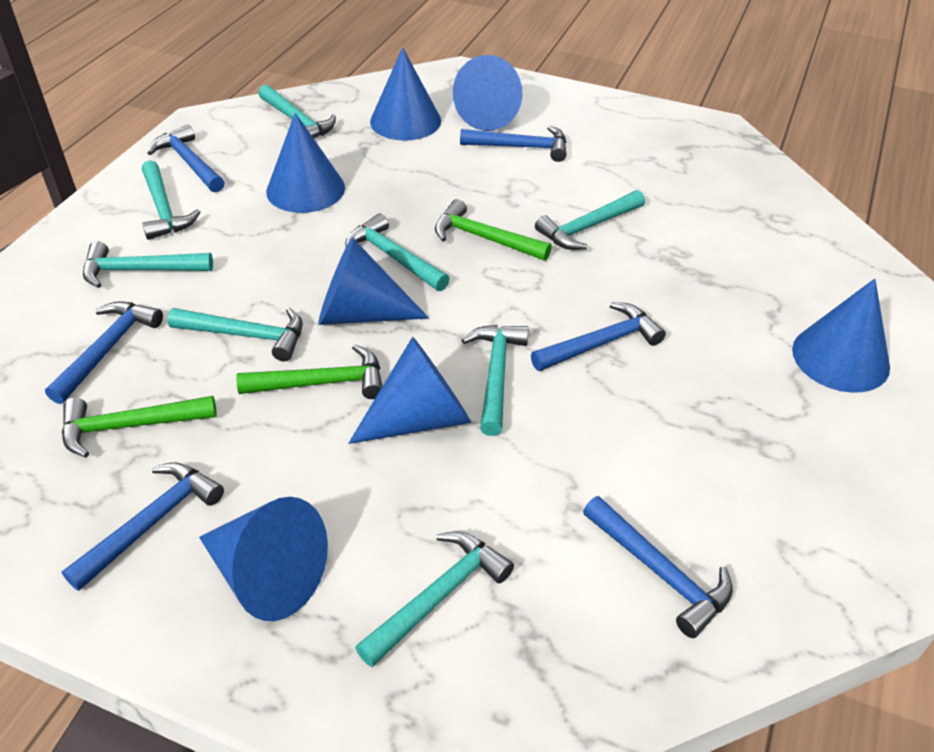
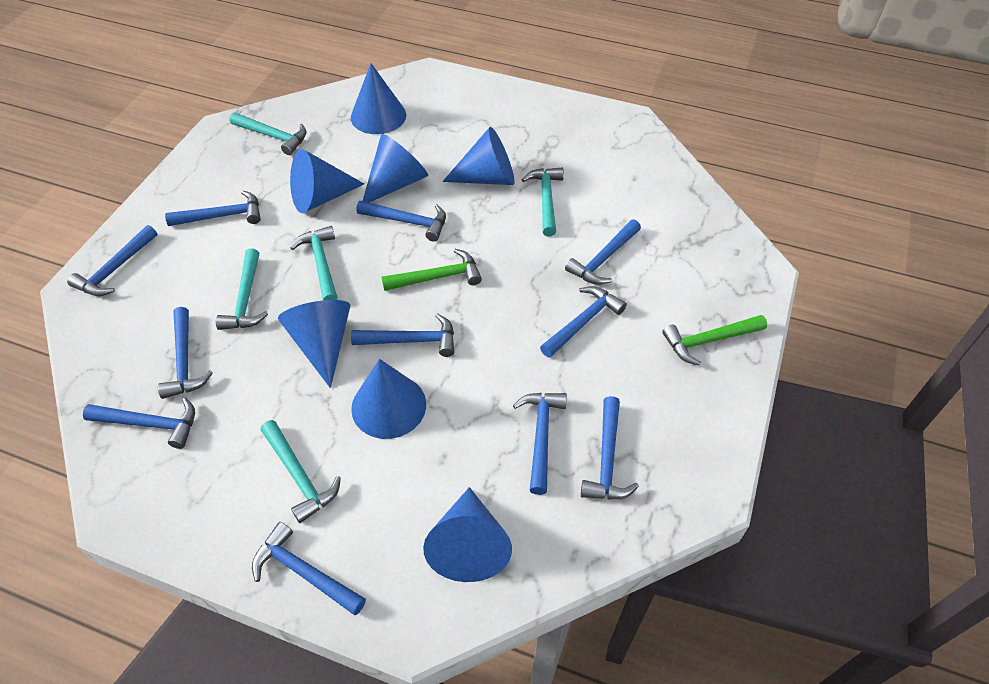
blue hammer: 6 -> 11
green hammer: 3 -> 2
turquoise hammer: 8 -> 5

